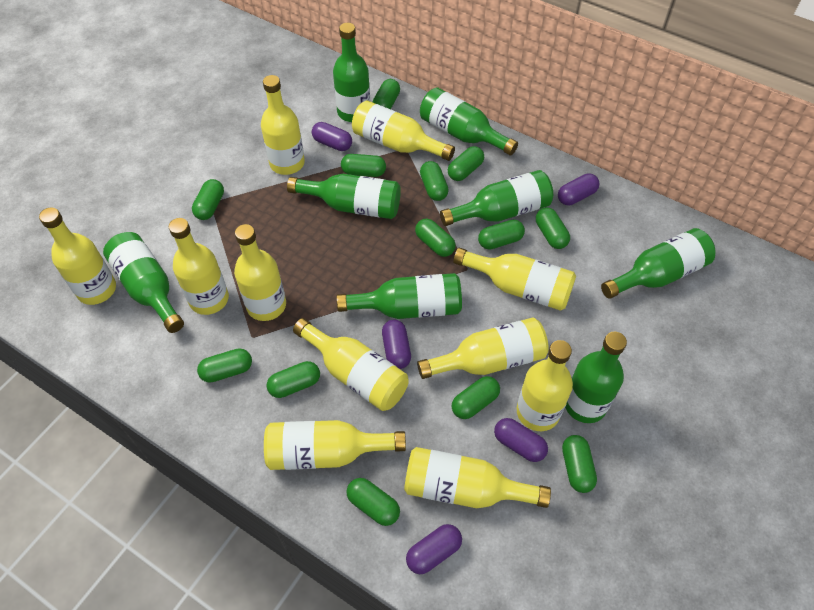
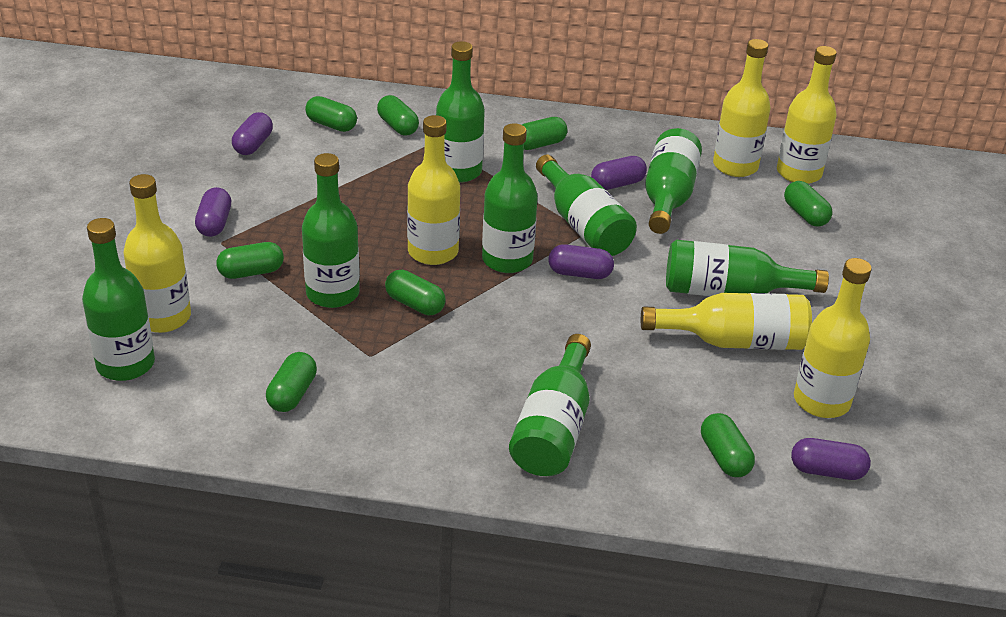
green capsule: 13 -> 8
yellow bottle: 11 -> 6

